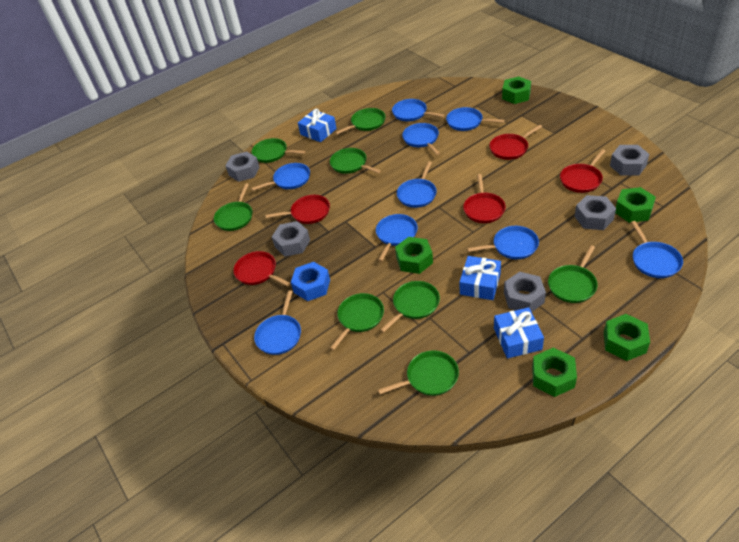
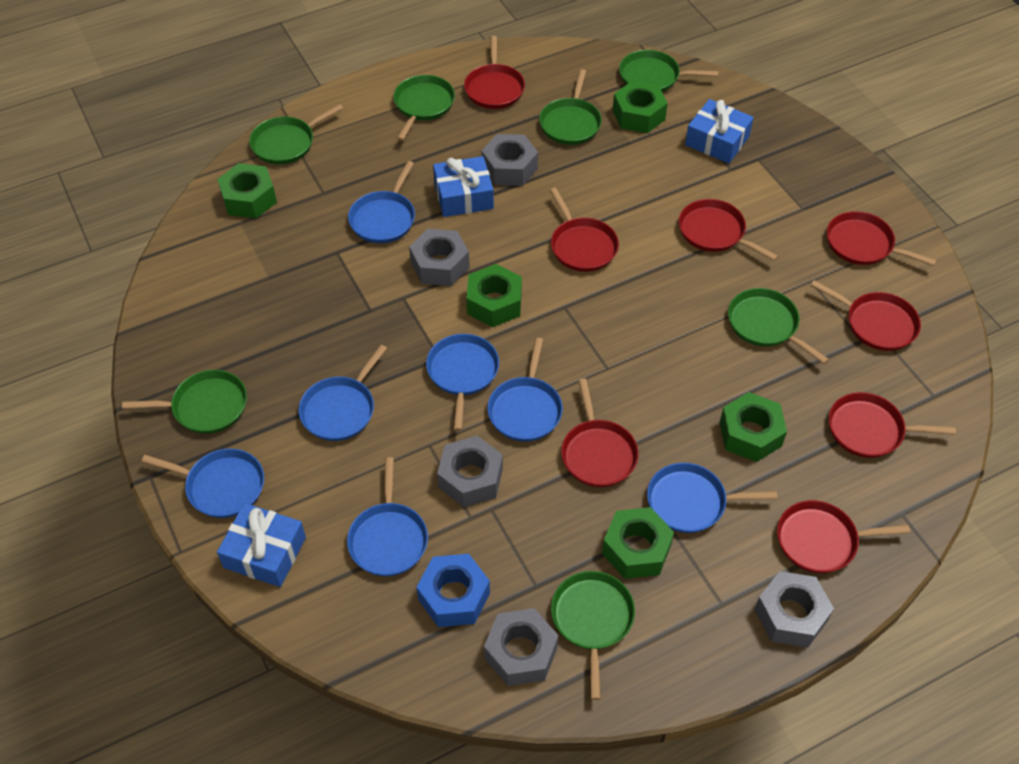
blue pan: 9 -> 7
green pan: 8 -> 7
red pan: 5 -> 8

